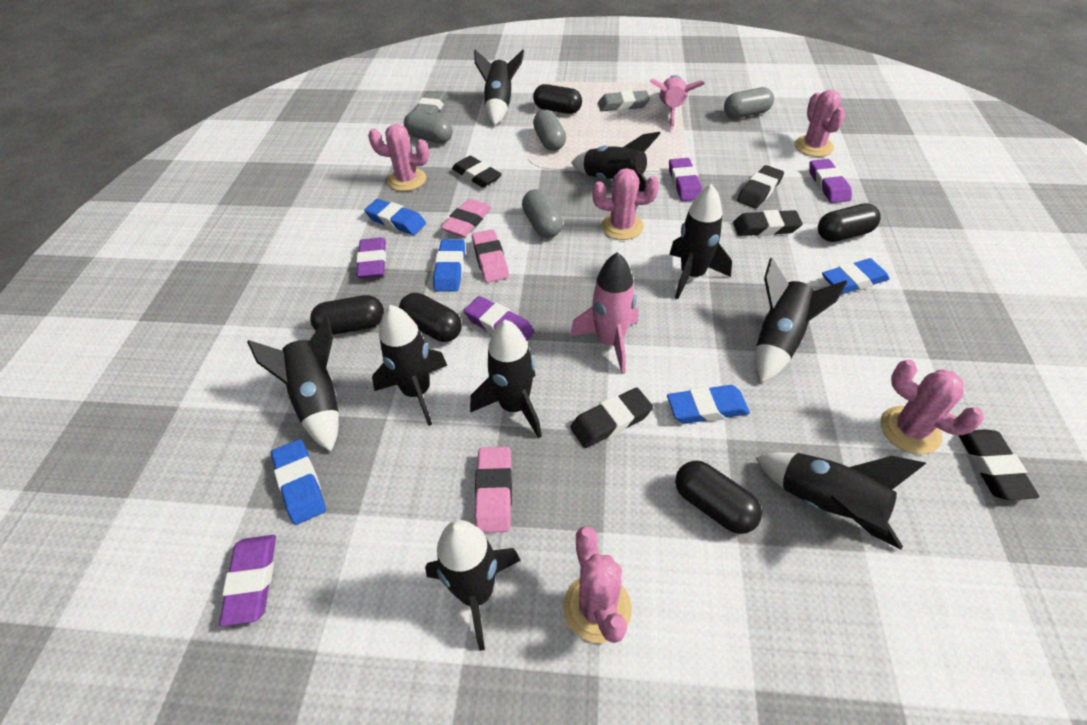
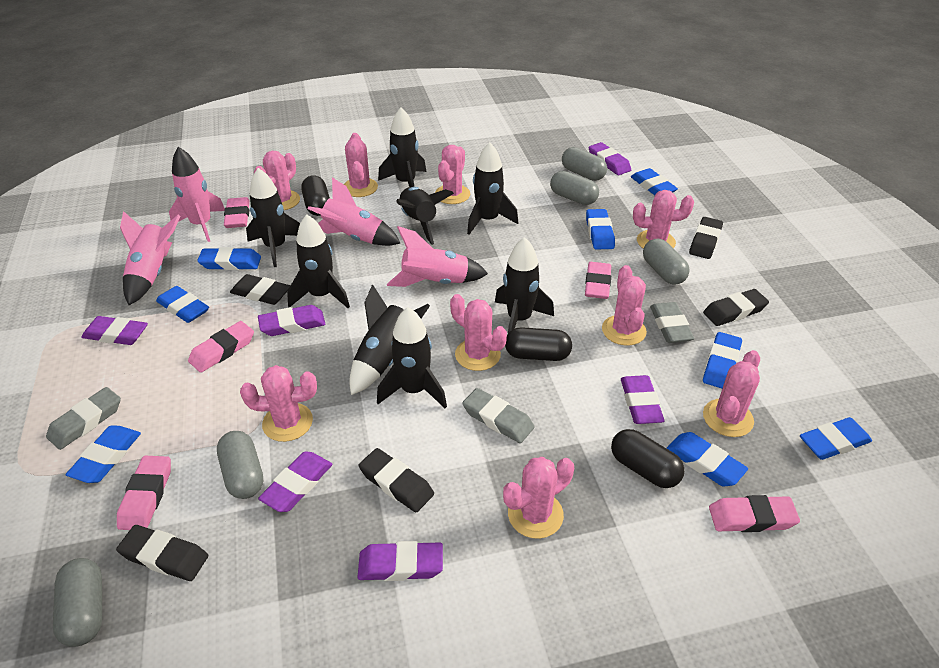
black capsule: 5 -> 3
black rocket: 9 -> 8
blue eraser: 5 -> 8
grey capsule: 4 -> 5
grey eraser: 2 -> 3
pink cactus: 5 -> 9
pink eraser: 3 -> 5
pink rocket: 2 -> 4
purple eraser: 5 -> 6

